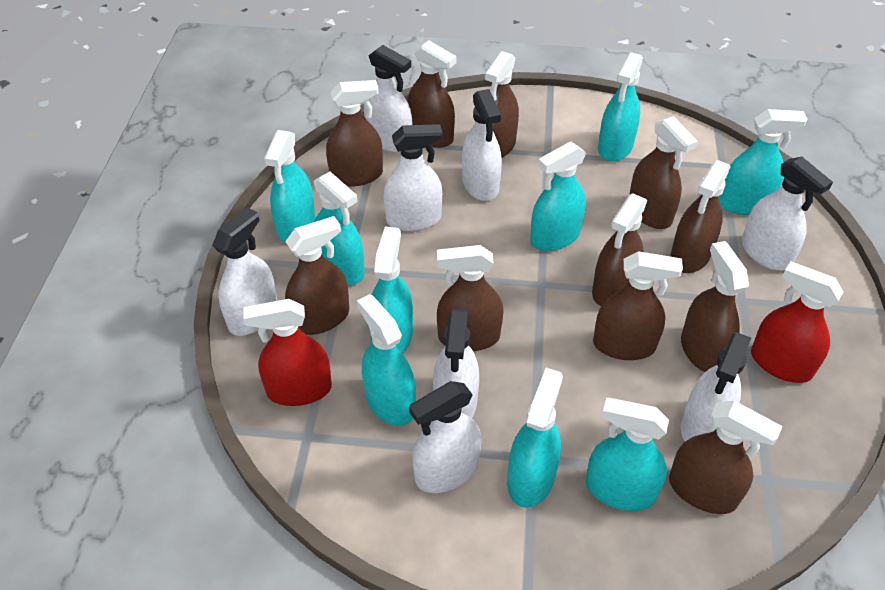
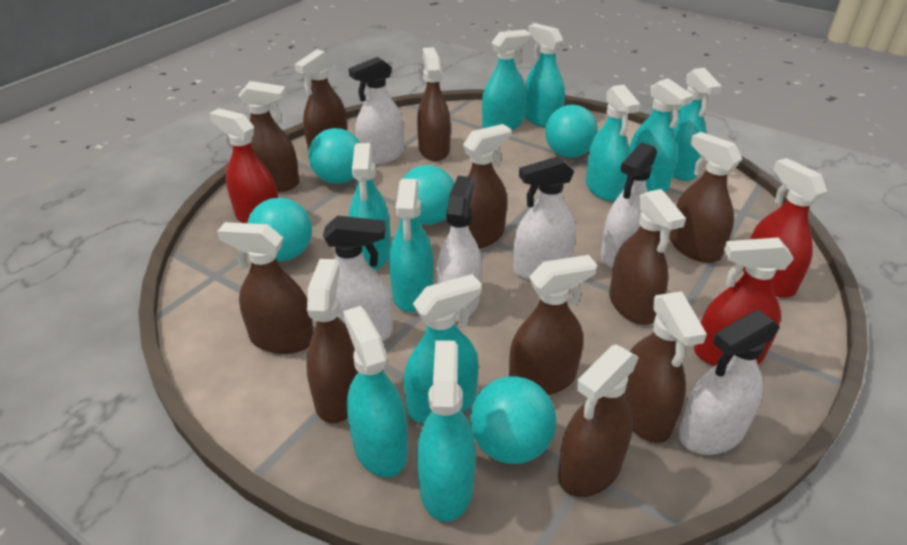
red spray bottle: 2 -> 3
turquoise ball: 0 -> 5
turquoise spray bottle: 9 -> 10
white spray bottle: 8 -> 6

